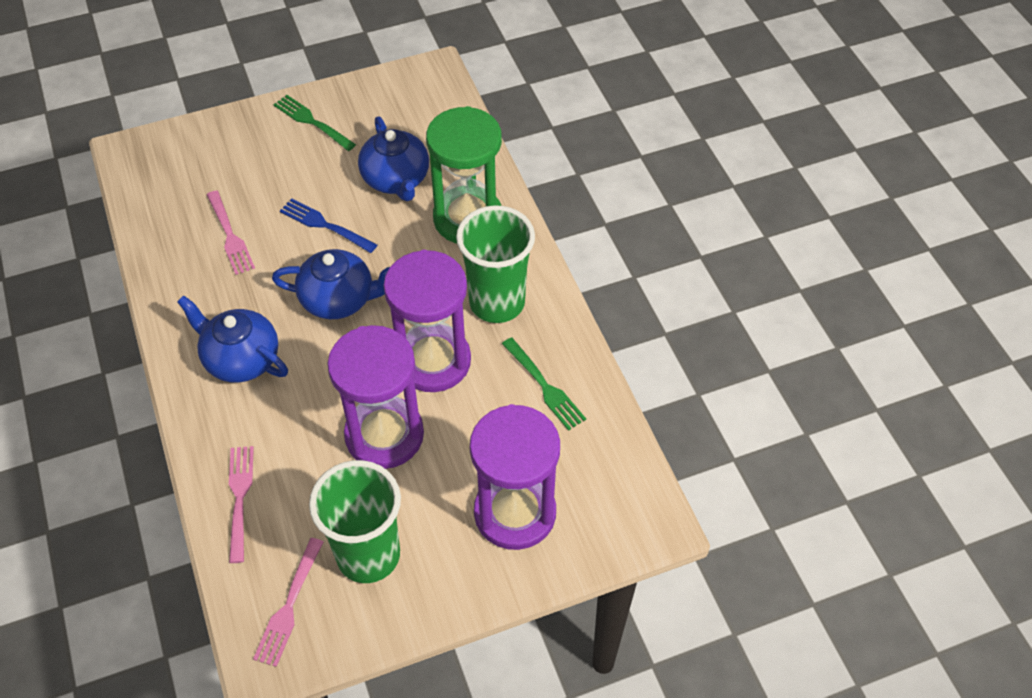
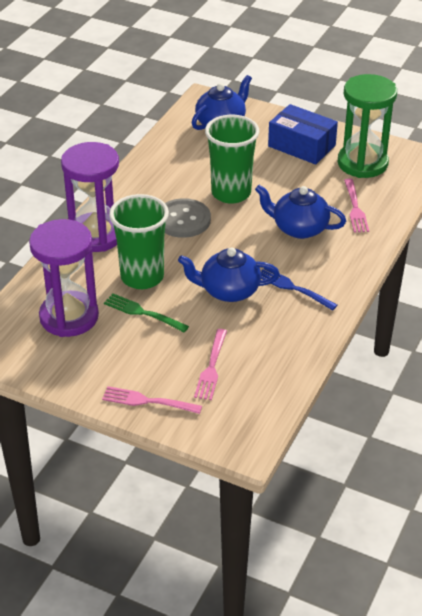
blue box: 0 -> 1
green fork: 2 -> 1
grey button: 0 -> 1
purple hourglass: 3 -> 2

